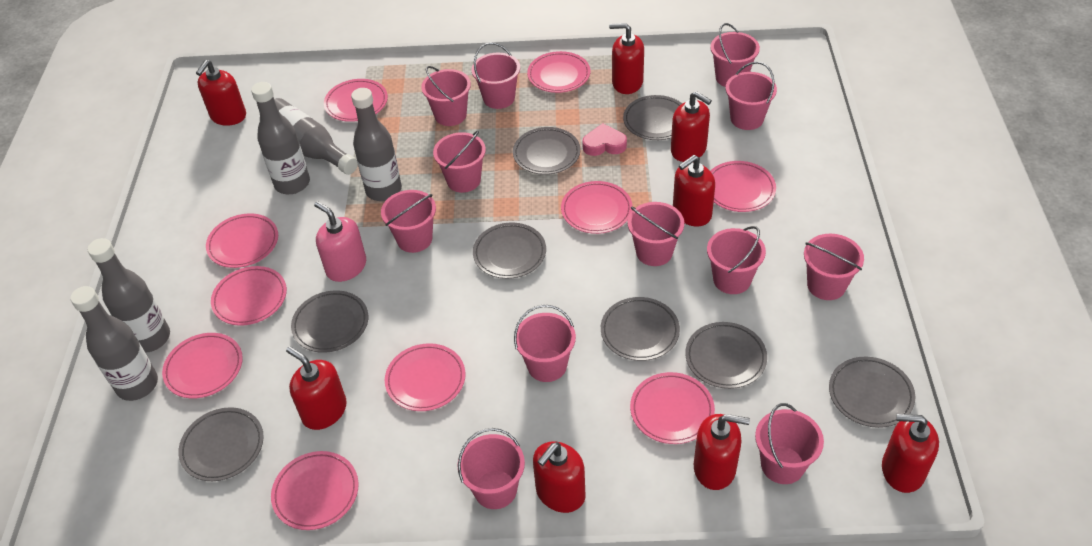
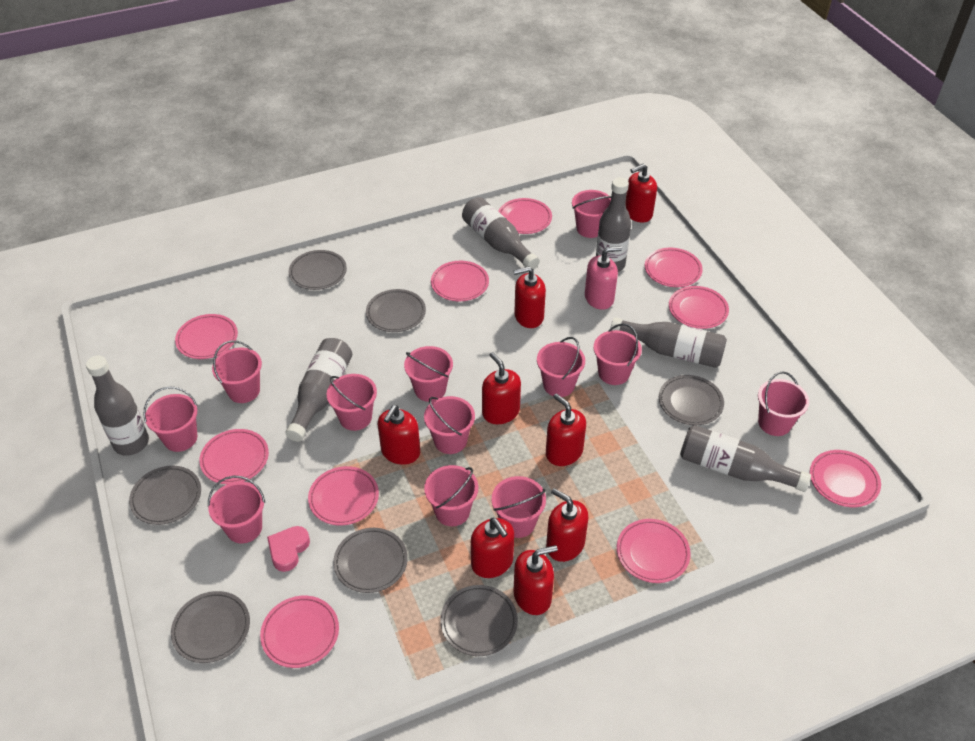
grey bottle: 5 -> 6
grey plate: 8 -> 7

